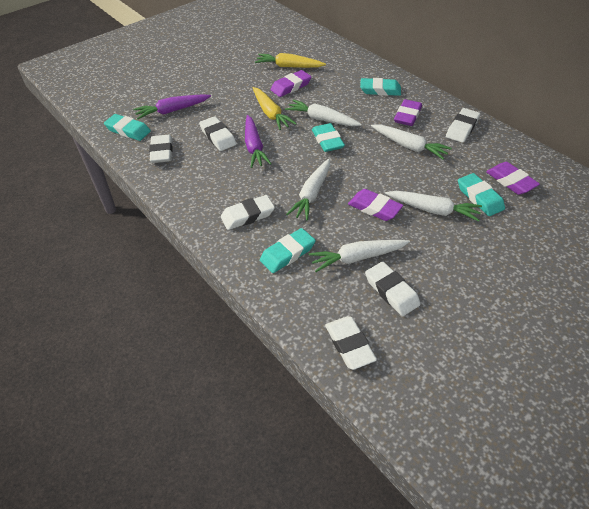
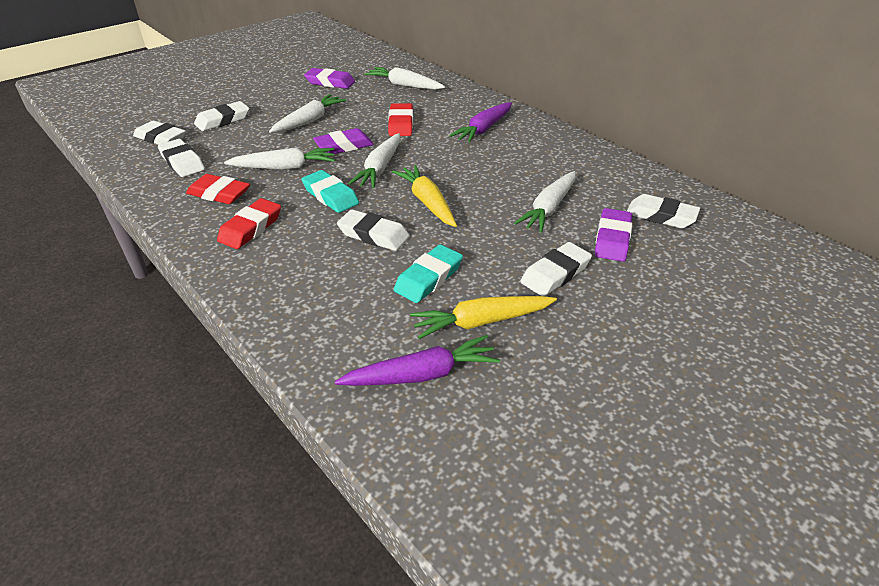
purple eraser: 4 -> 3
red eraser: 0 -> 3
turquoise eraser: 5 -> 2

